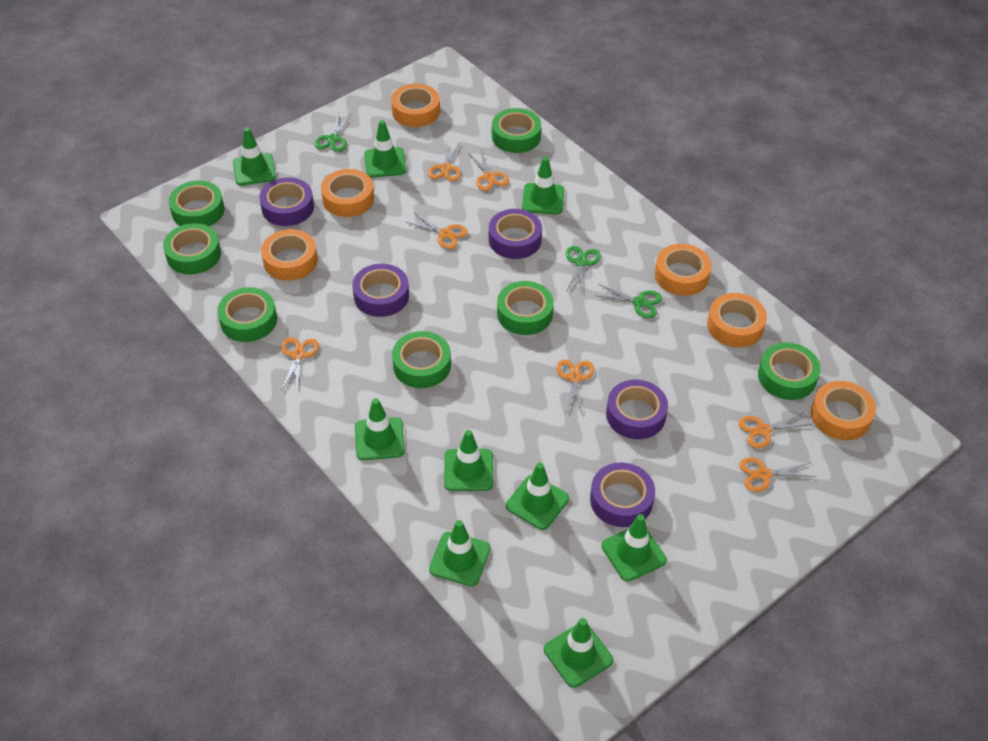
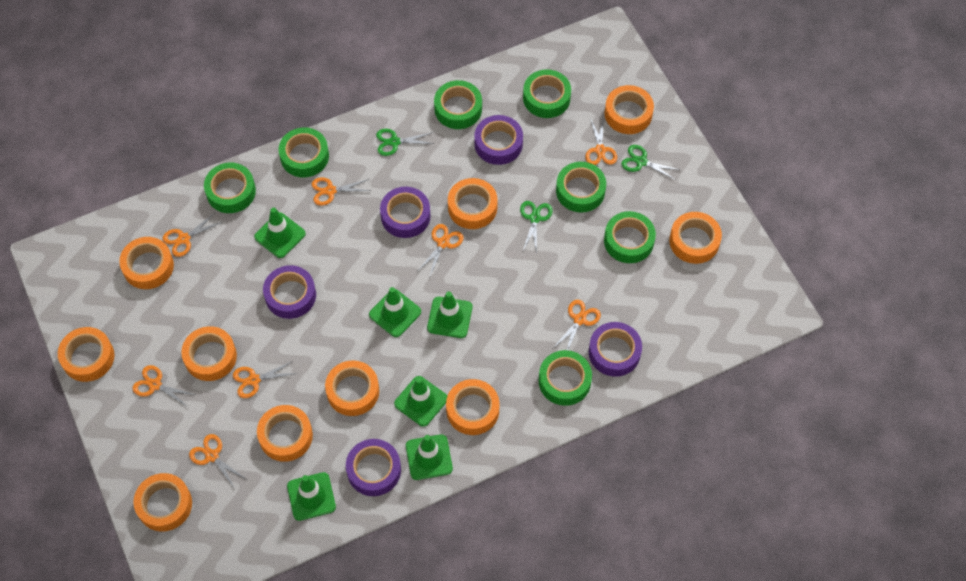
green traffic cone: 9 -> 6
orange scissors: 7 -> 8
orange tape: 6 -> 10

